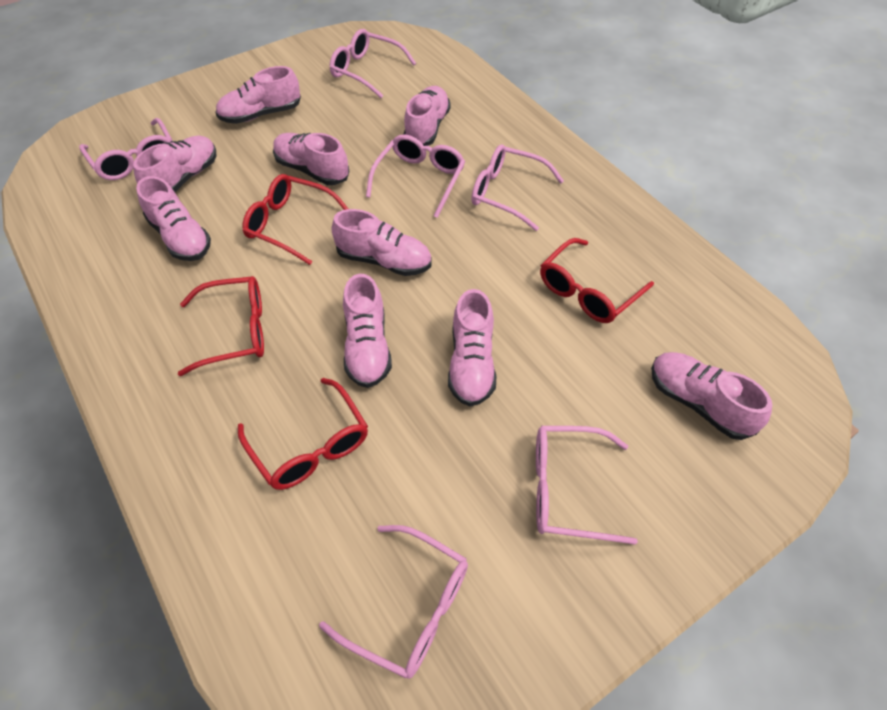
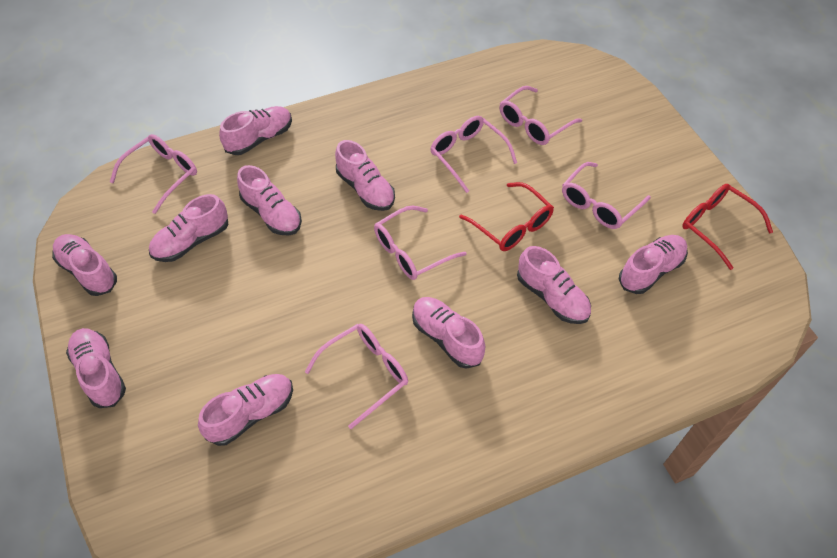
pink shoe: 9 -> 10
red glasses: 4 -> 2

